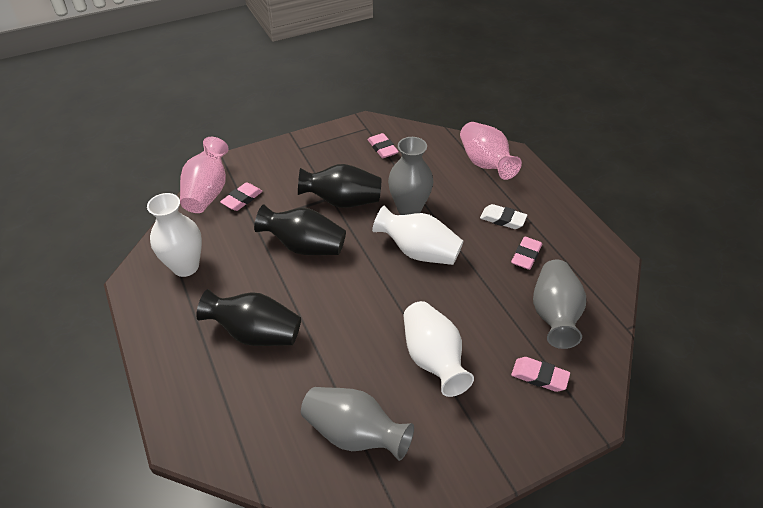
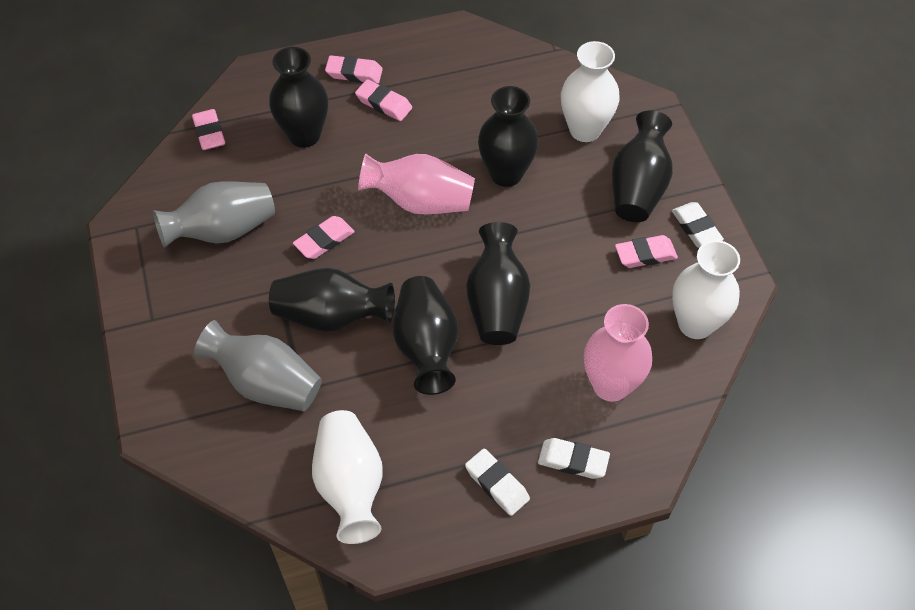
black vase: 3 -> 6
grey vase: 3 -> 2
pink eraser: 4 -> 5
white eraser: 1 -> 3

